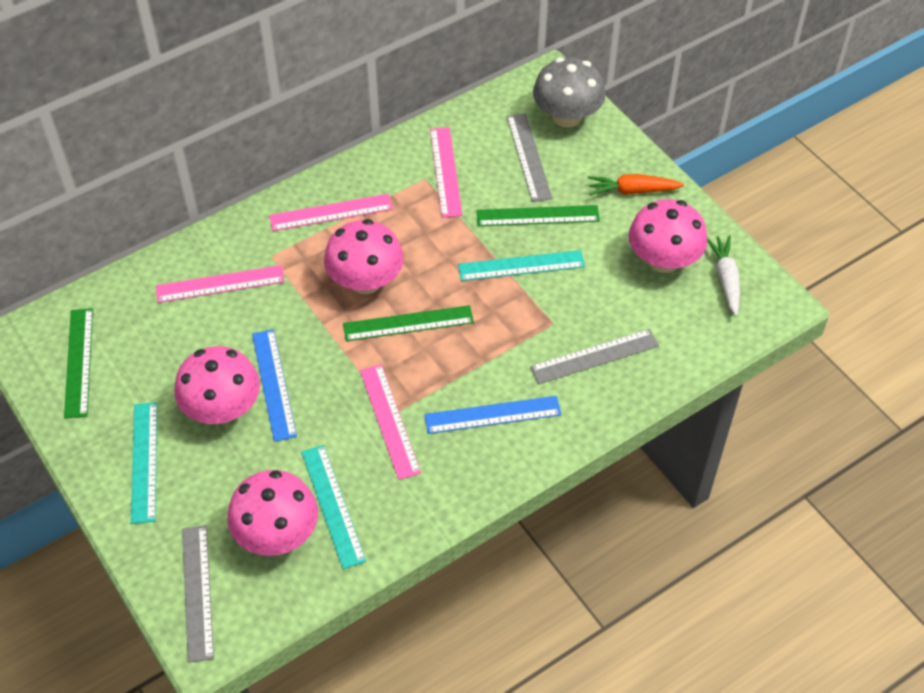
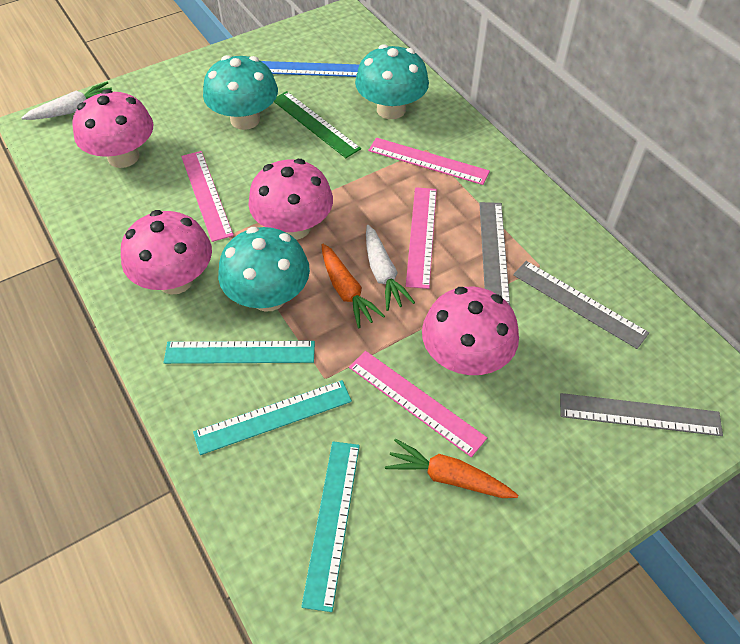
blue ruler: 2 -> 1
green ruler: 3 -> 1
grey mushroom: 1 -> 0
orange carrot: 1 -> 2
turquoise mushroom: 0 -> 3
white carrot: 1 -> 2

